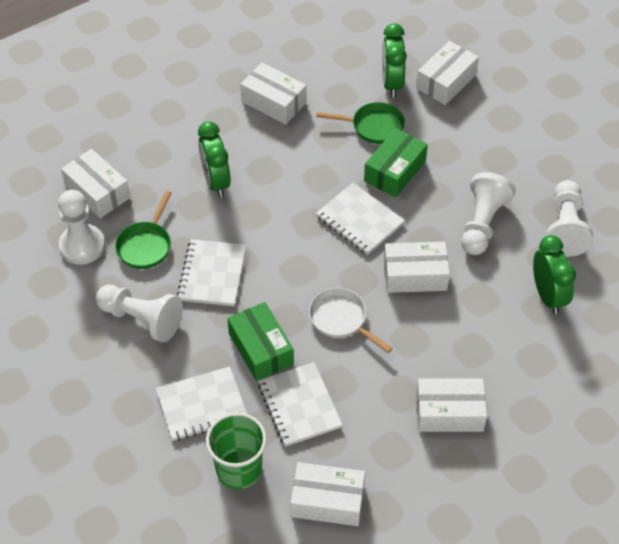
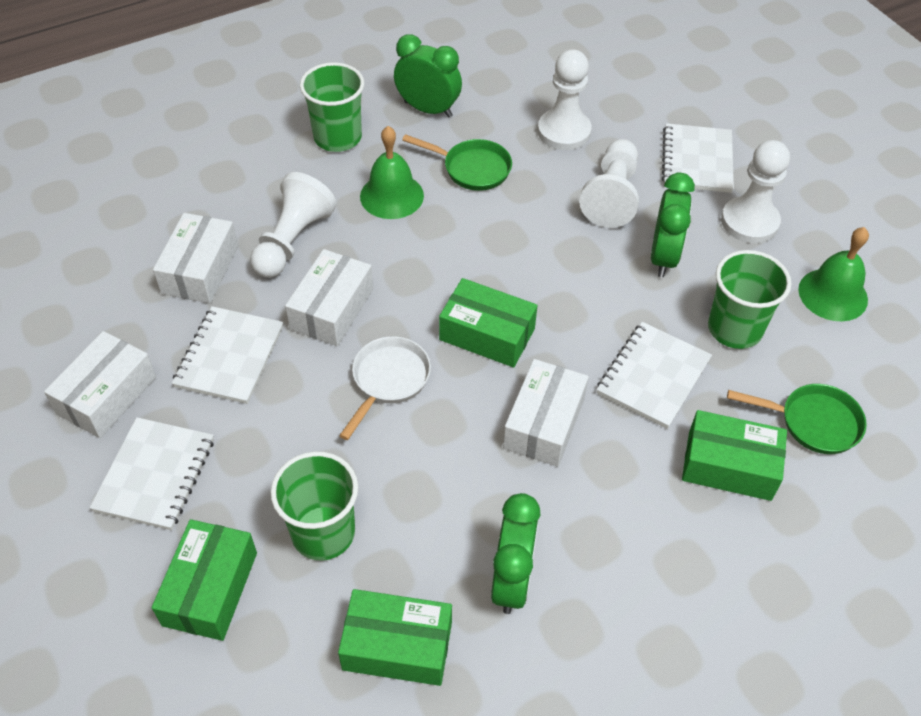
green bell: 0 -> 2
green box: 2 -> 4
green cup: 1 -> 3
white box: 6 -> 4

